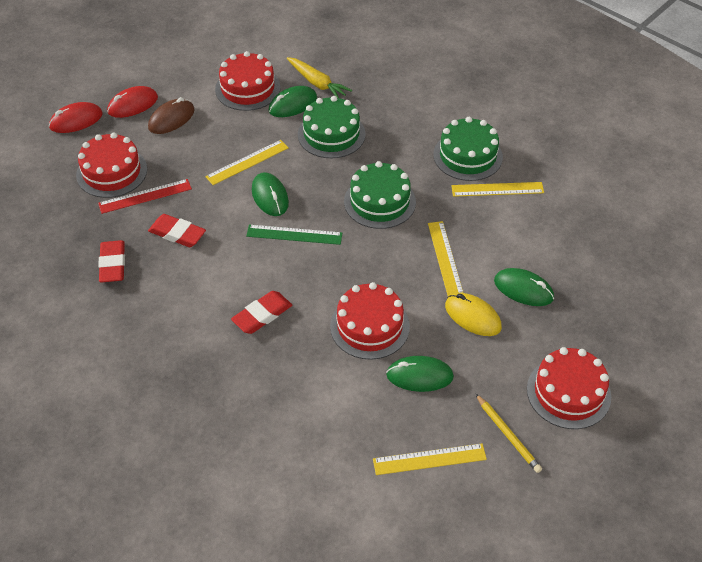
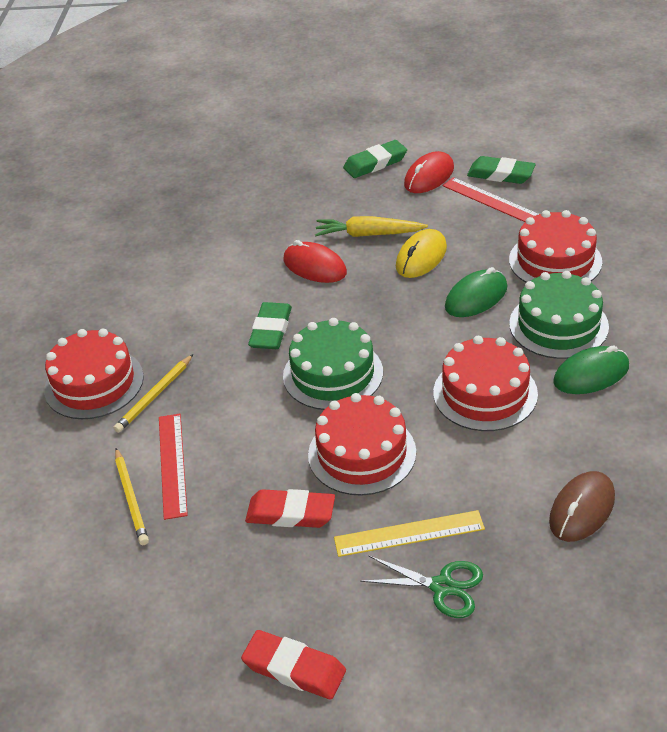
green cake: 3 -> 2
green eraser: 0 -> 3
green mouse: 4 -> 2
green ruler: 1 -> 0
green scissors: 0 -> 1
red eraser: 3 -> 2
red ruler: 1 -> 2
yellow pencil: 1 -> 2
yellow ruler: 4 -> 1

